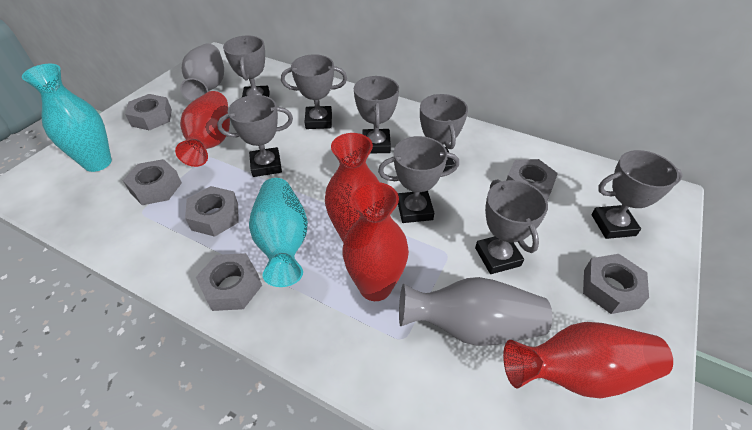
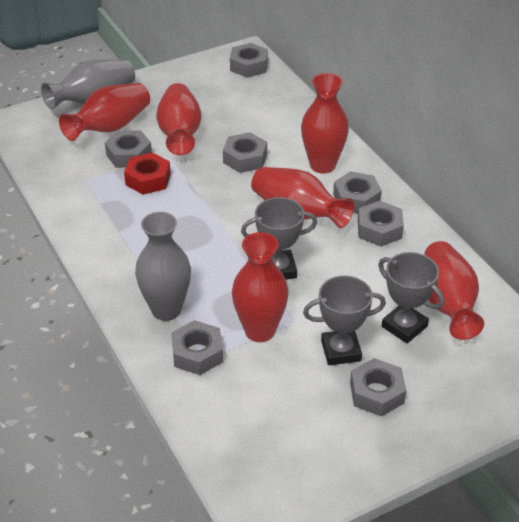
grey nut: 6 -> 7
grey trophy: 8 -> 3
red nut: 0 -> 1
red vase: 4 -> 6
turquoise vase: 2 -> 0

